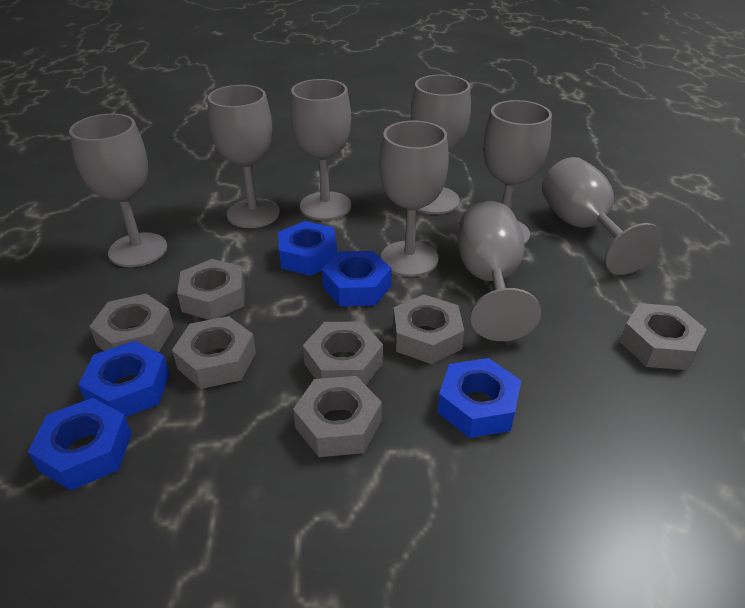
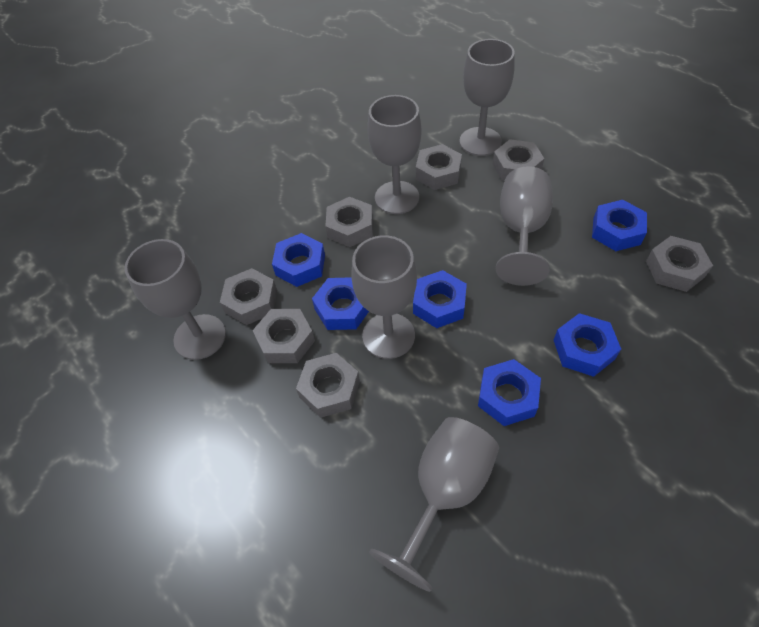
blue nut: 5 -> 6
grey goblet: 8 -> 6

